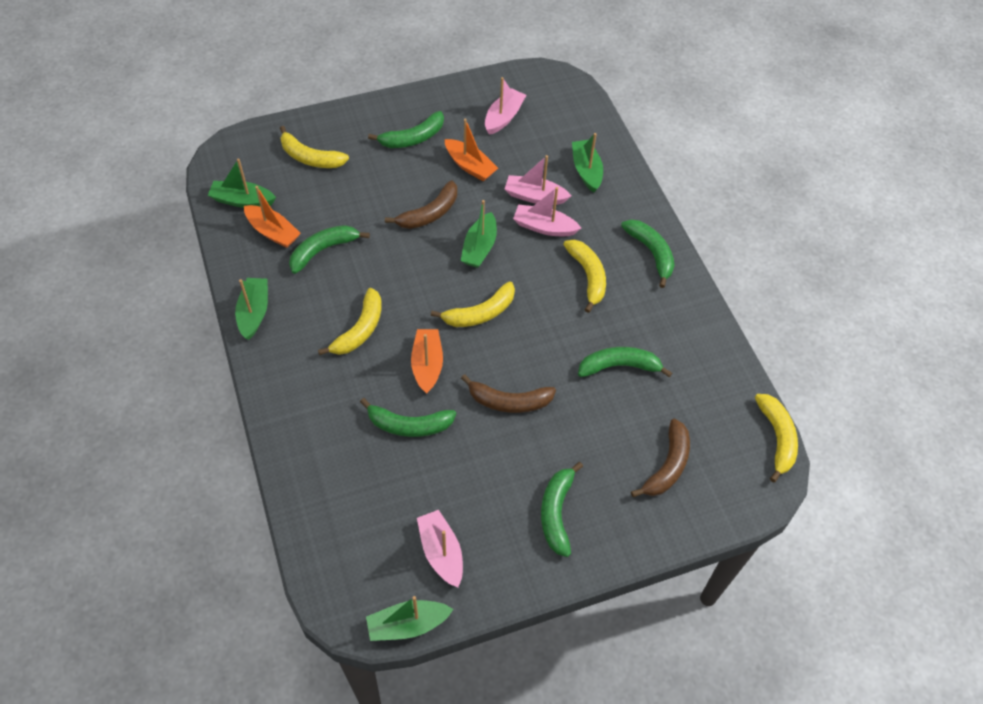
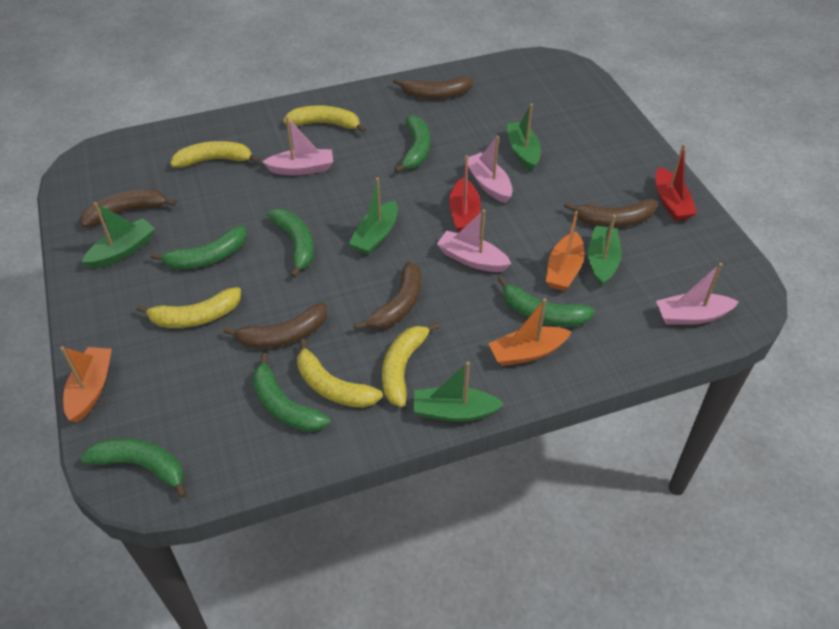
brown banana: 3 -> 5
red boat: 0 -> 2

